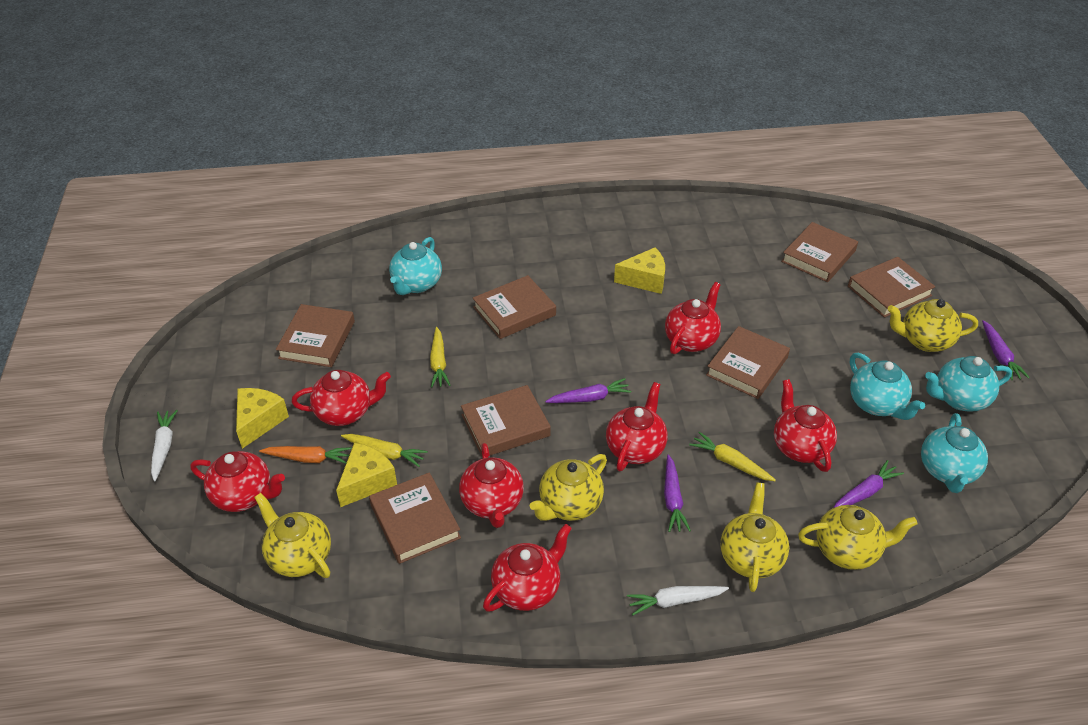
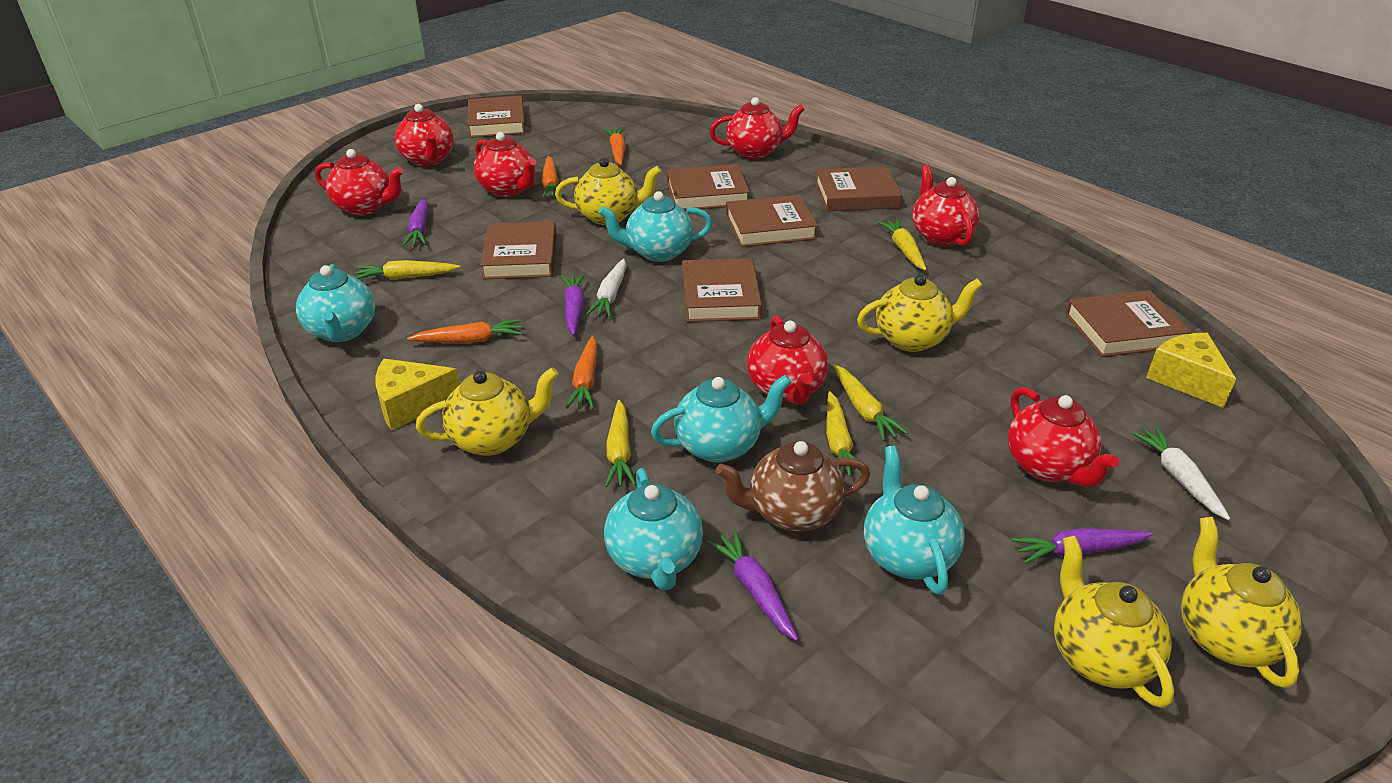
brown teapot: 0 -> 1
orange carrot: 1 -> 4
turquoise teapot: 4 -> 5
yellow carrot: 3 -> 5
yellow cheese: 3 -> 2

